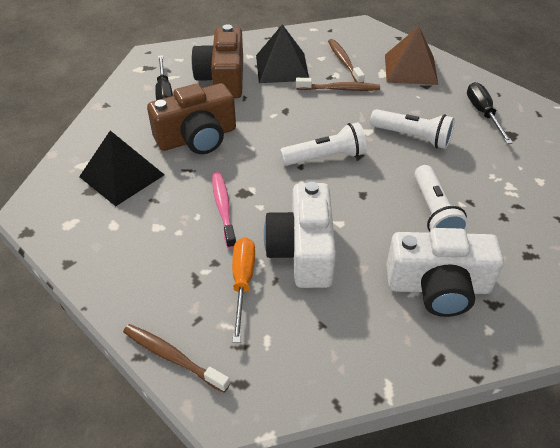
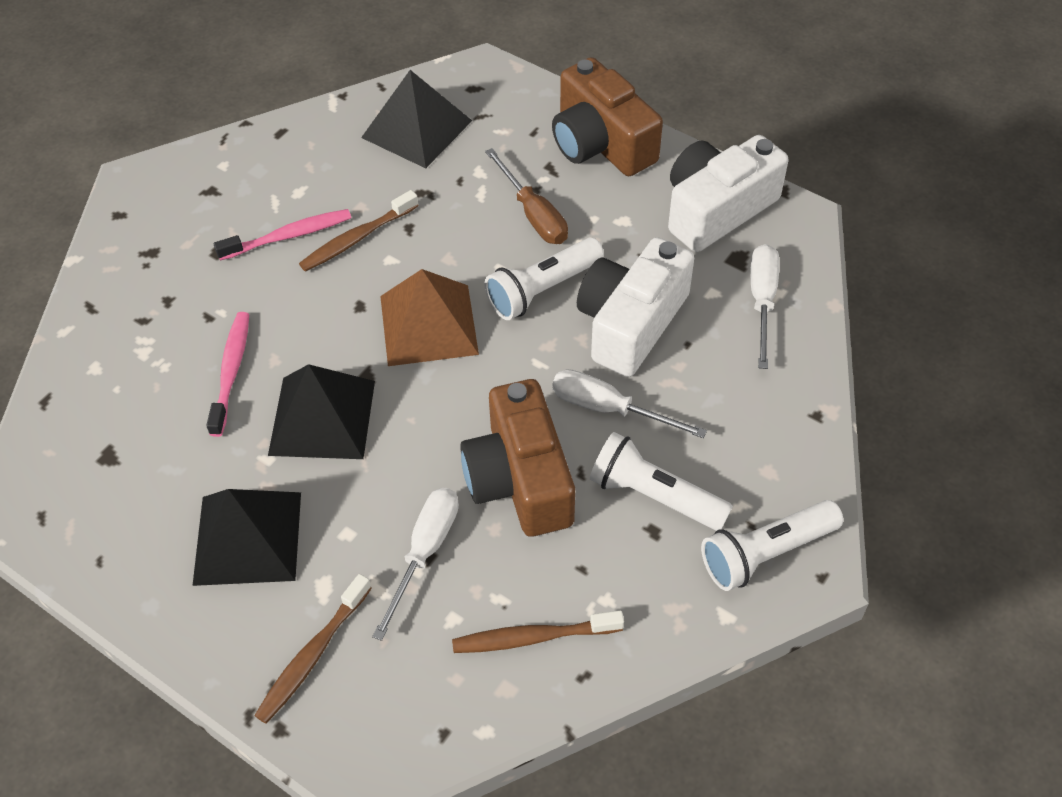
black pyramid: 2 -> 3
black screwdriver: 2 -> 0
brown screwdriver: 0 -> 1
orange screwdriver: 1 -> 0
pink toothbrush: 1 -> 2
white screwdriver: 0 -> 3

